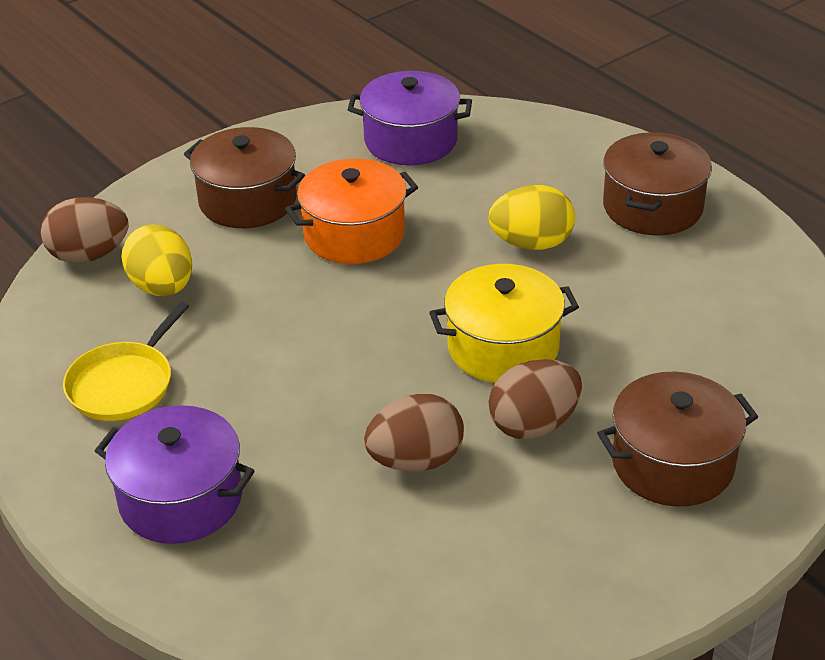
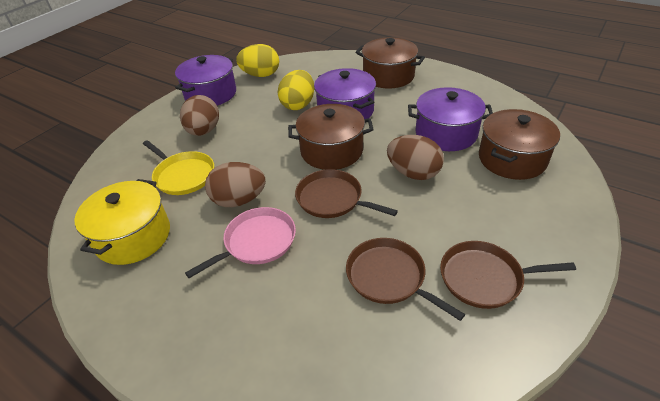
brown pan: 0 -> 3
orange pot: 1 -> 0
pink pan: 0 -> 1
purple pot: 2 -> 3

